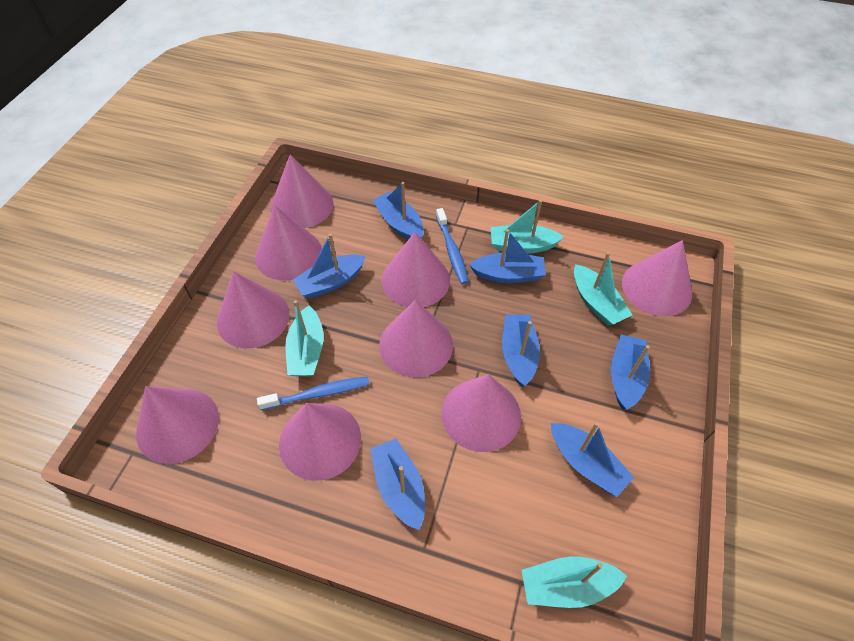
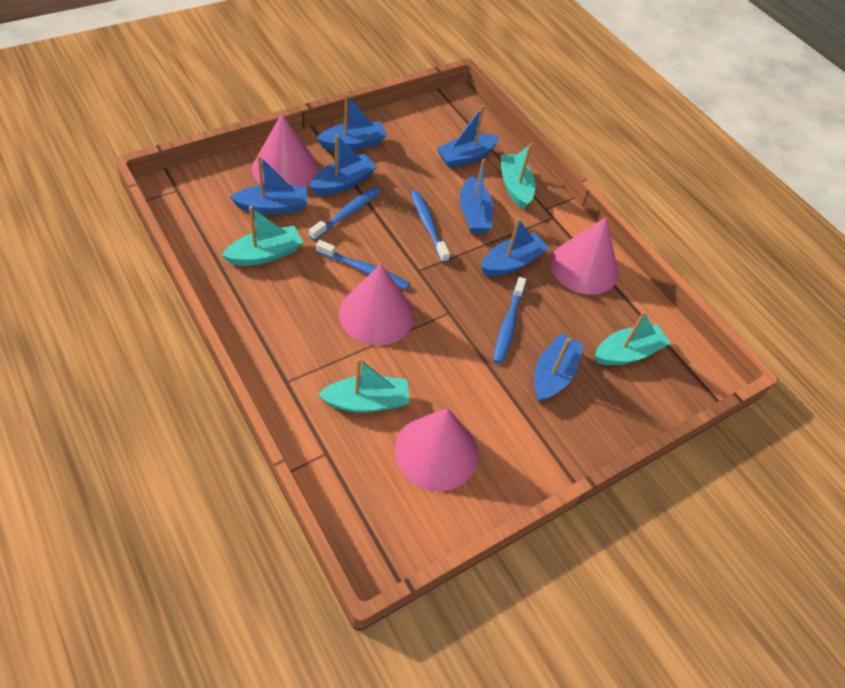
blue toothbrush: 2 -> 4
pink cone: 9 -> 4

